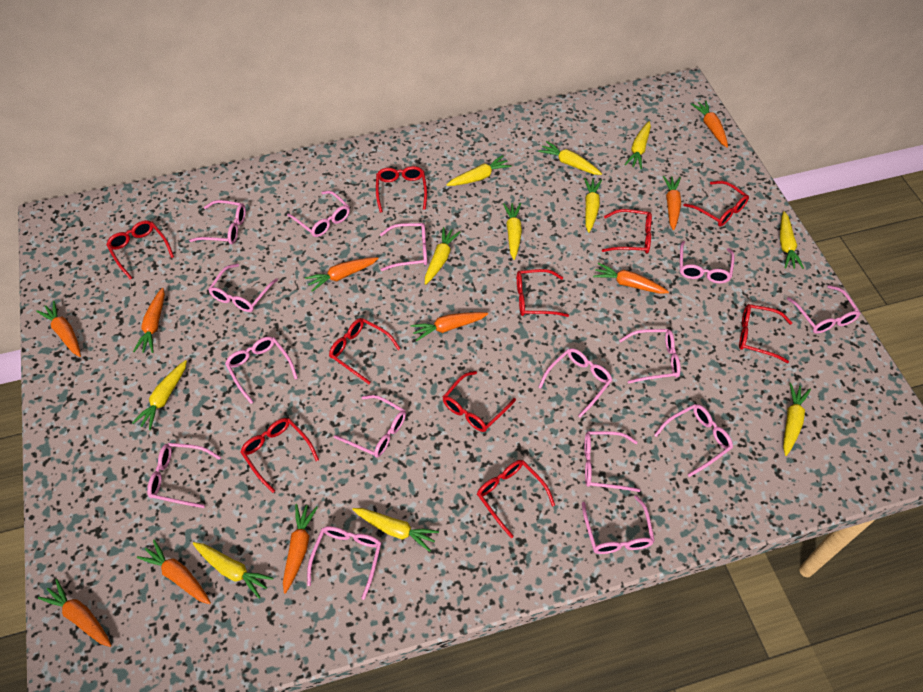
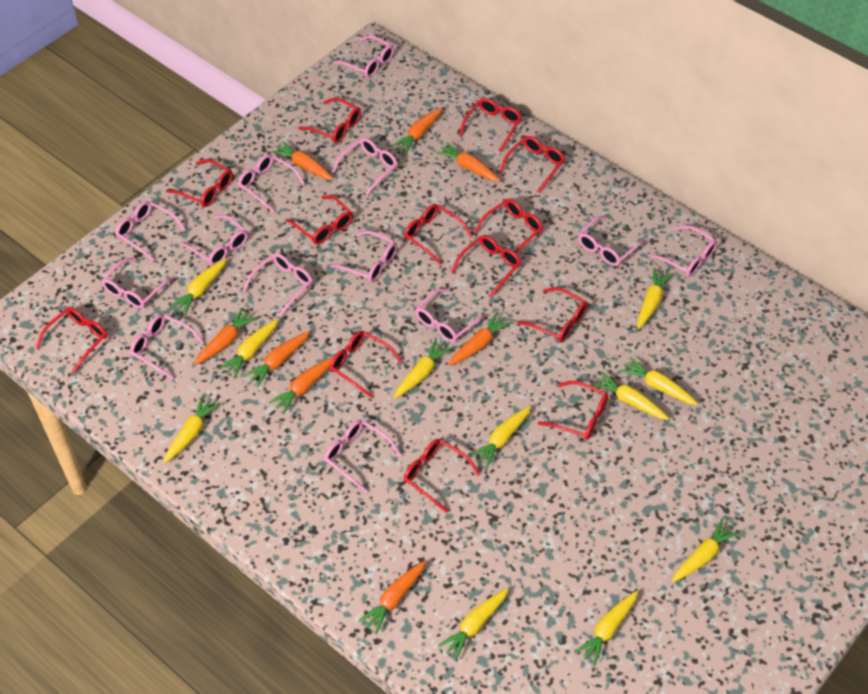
orange carrot: 10 -> 8
pink glasses: 15 -> 13
red glasses: 10 -> 13

